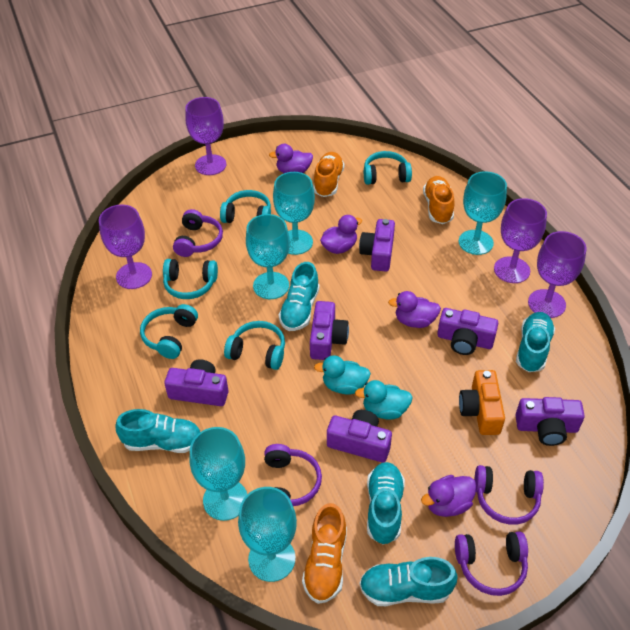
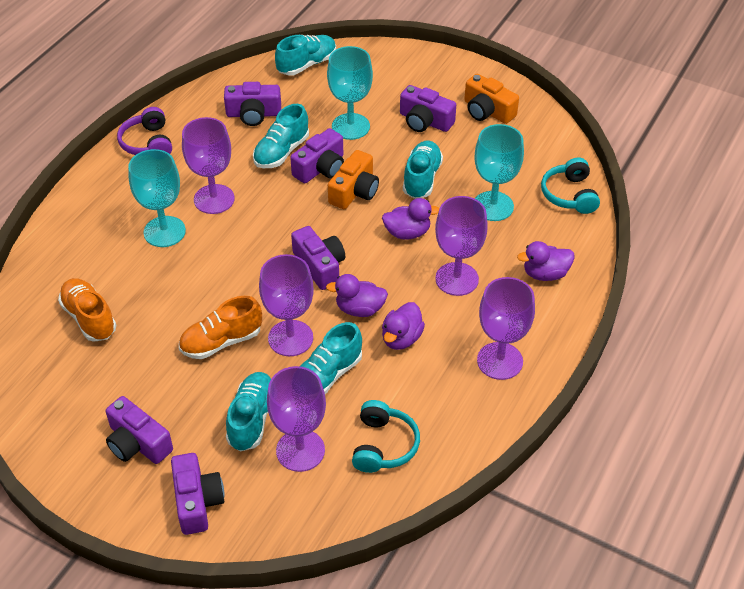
orange camera: 1 -> 2
orange shoe: 3 -> 2
purple goblet: 4 -> 5
purple headphones: 4 -> 1
turquoise duck: 2 -> 0
turquoise goblet: 5 -> 3
turquoise headphones: 5 -> 2

